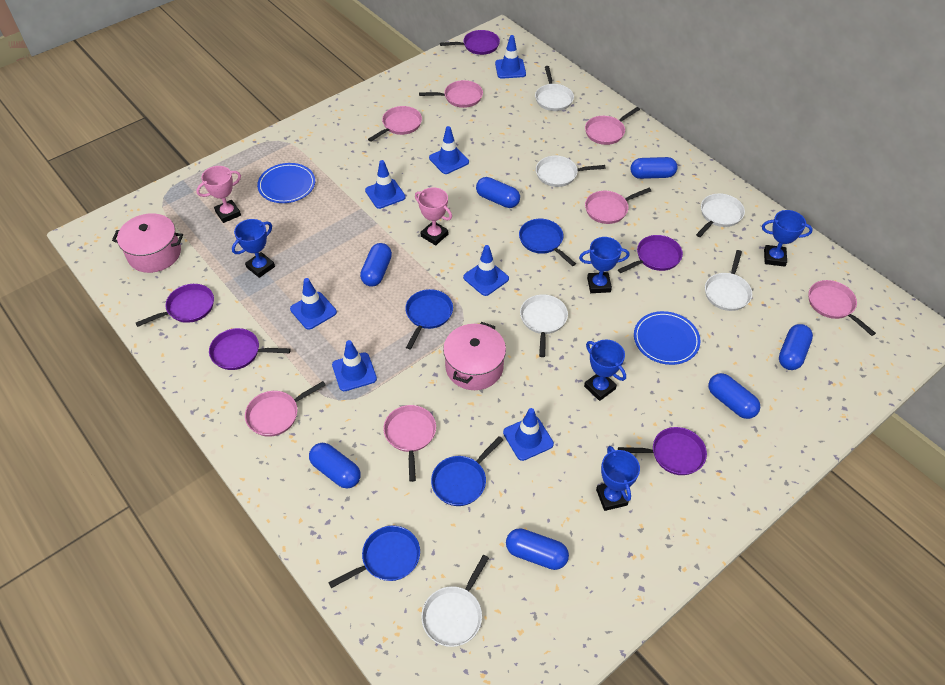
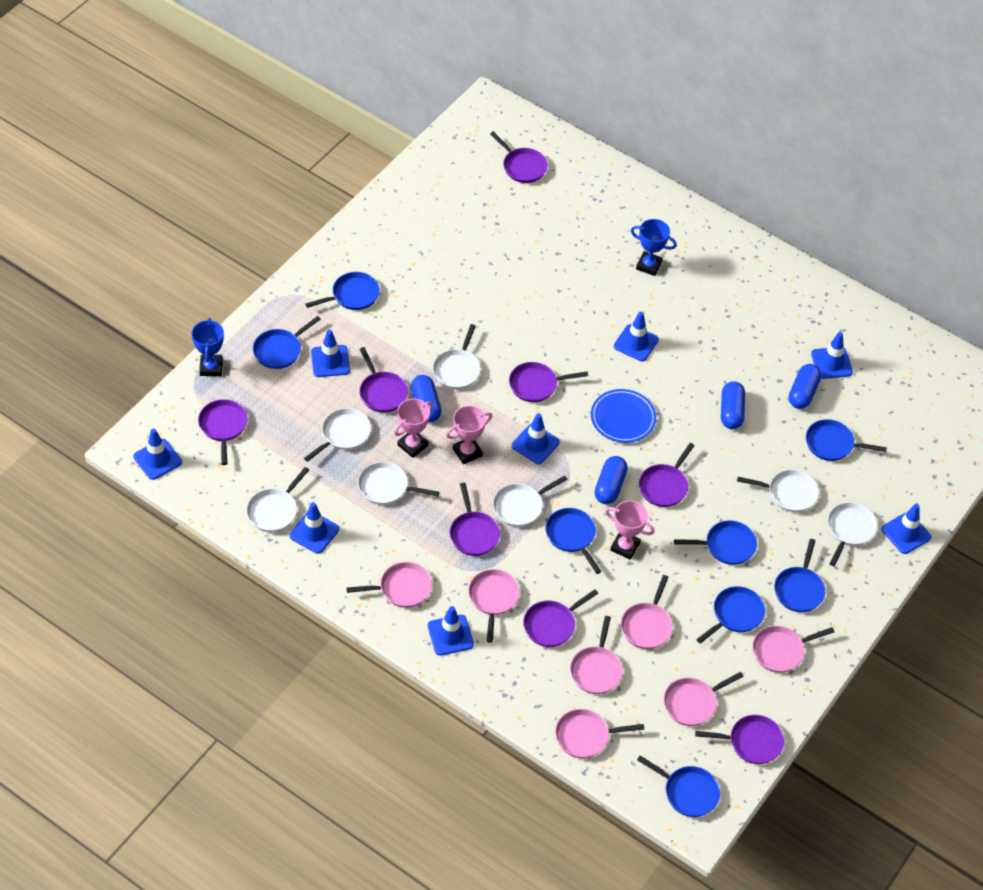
blue capsule: 7 -> 4
blue pan: 4 -> 8
blue plate: 2 -> 1
blue traffic cone: 7 -> 8
blue trophy: 5 -> 2
pink pot: 2 -> 0
pink trophy: 2 -> 3
purple pan: 5 -> 8
white pan: 6 -> 7

